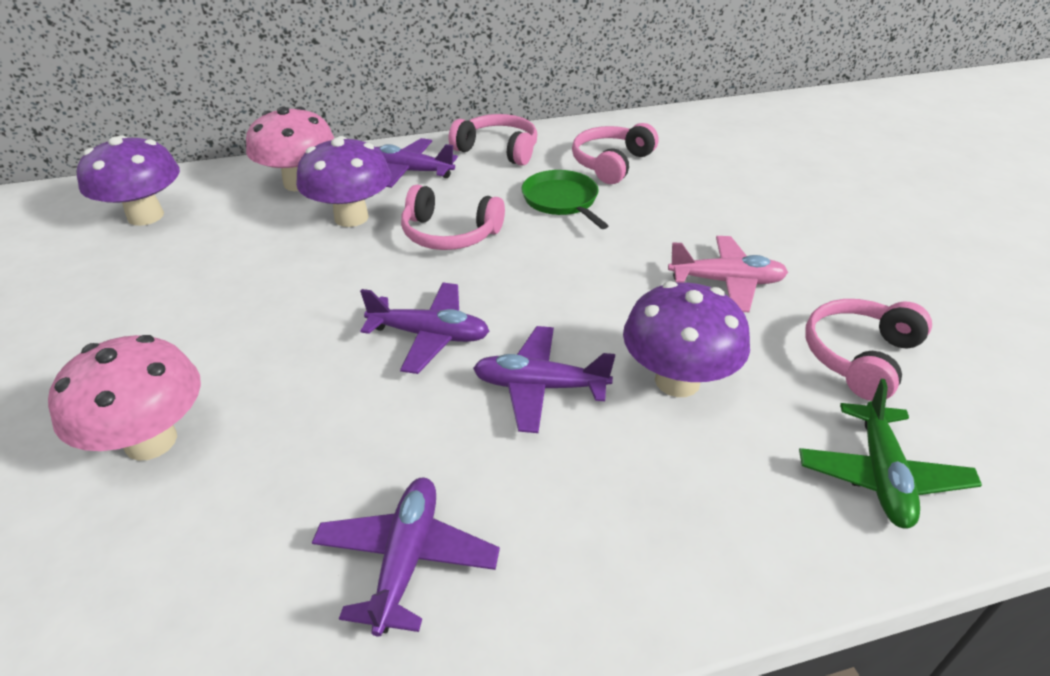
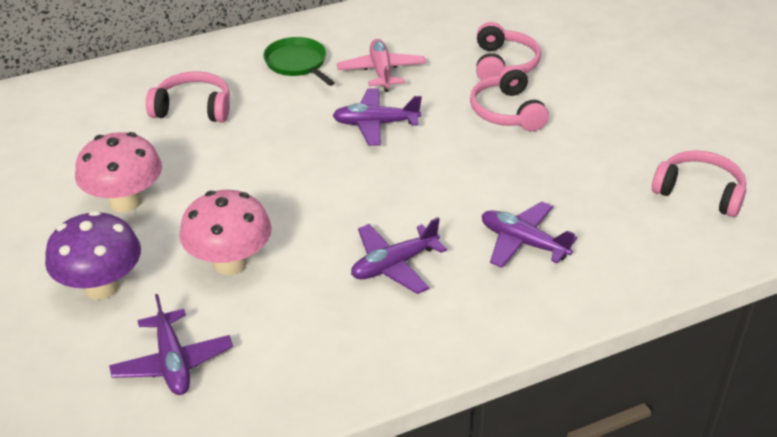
green plane: 1 -> 0
purple mushroom: 3 -> 1

